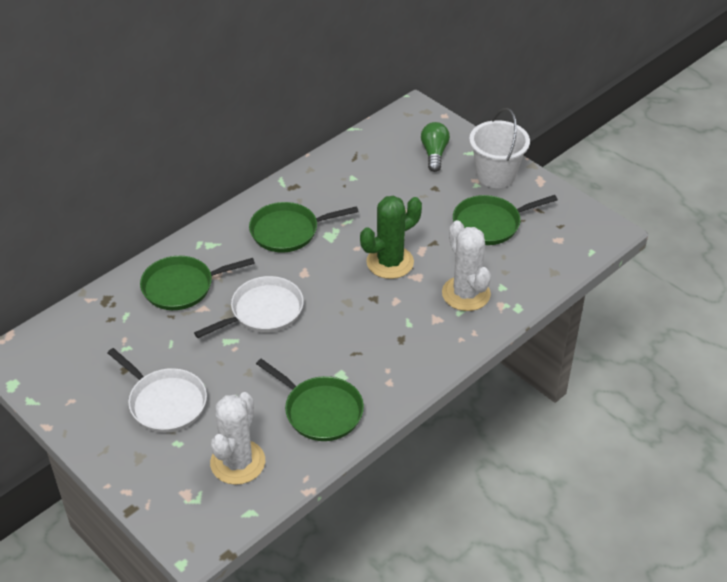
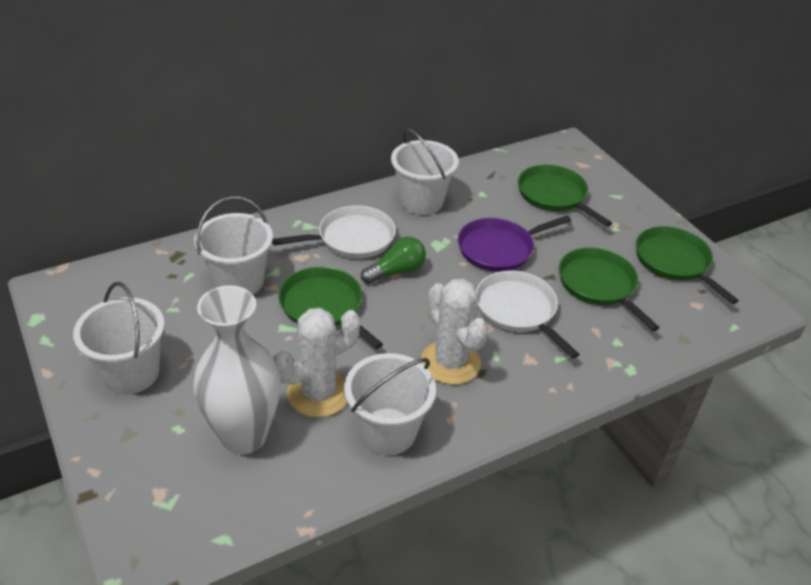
green cactus: 1 -> 0
purple pan: 0 -> 1
white bucket: 1 -> 4
white vase: 0 -> 1

